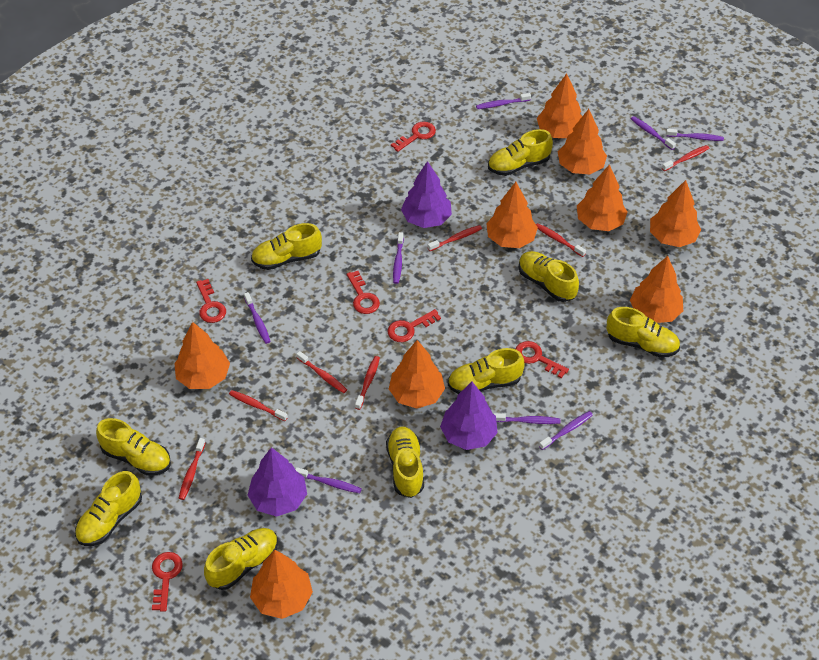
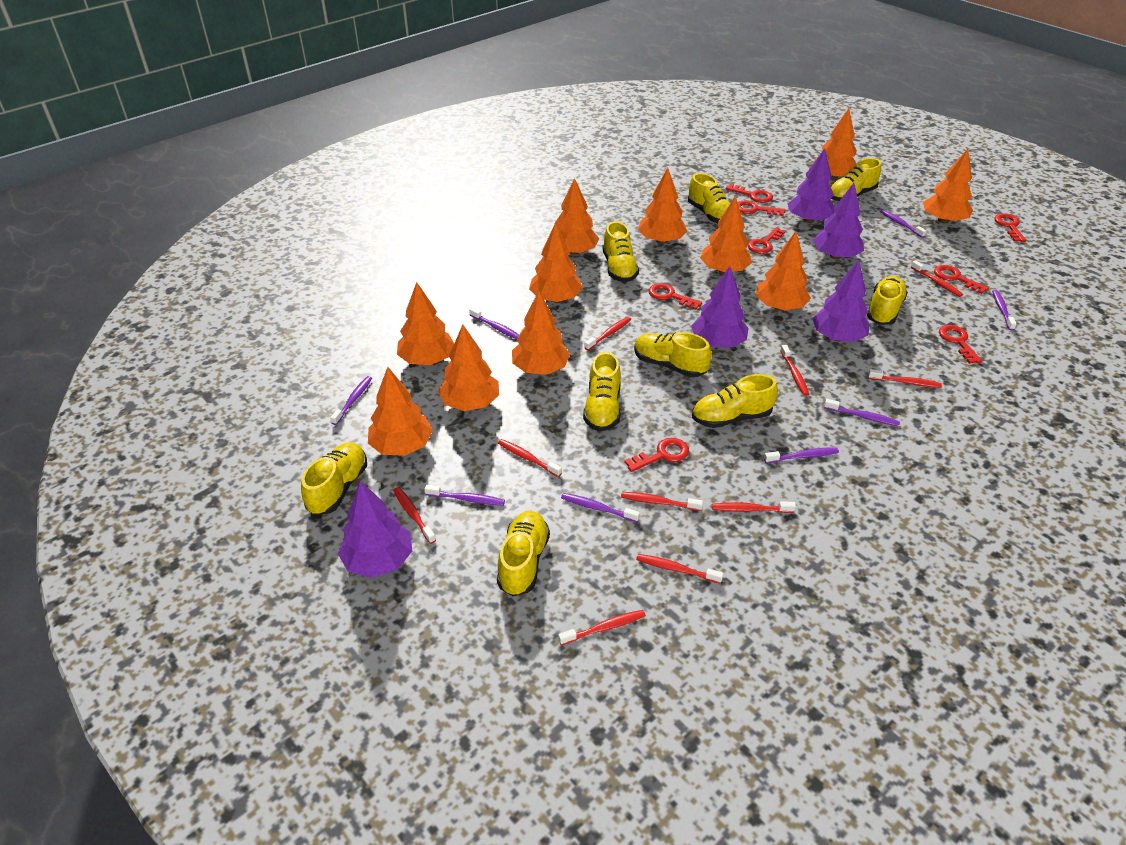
orange tree: 9 -> 11
purple tree: 3 -> 5
red key: 6 -> 8
red toothbrush: 7 -> 10

